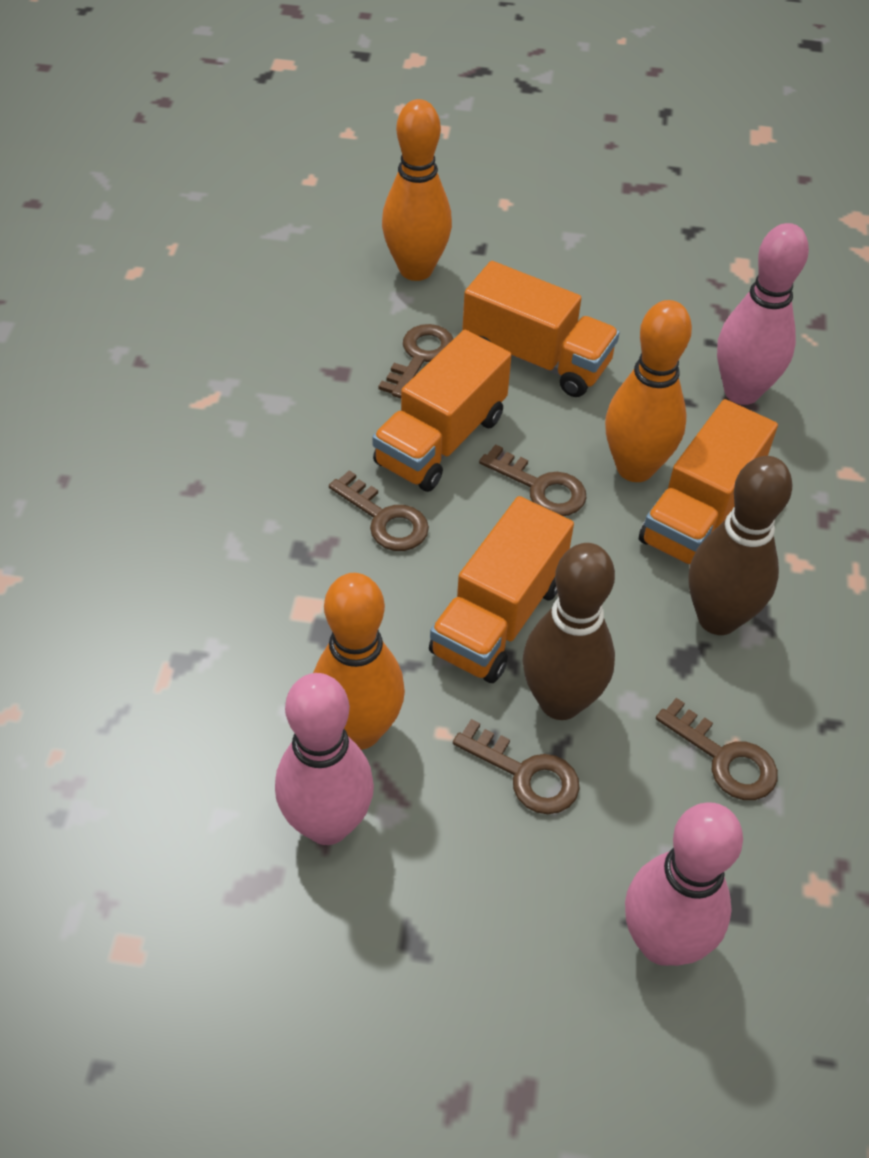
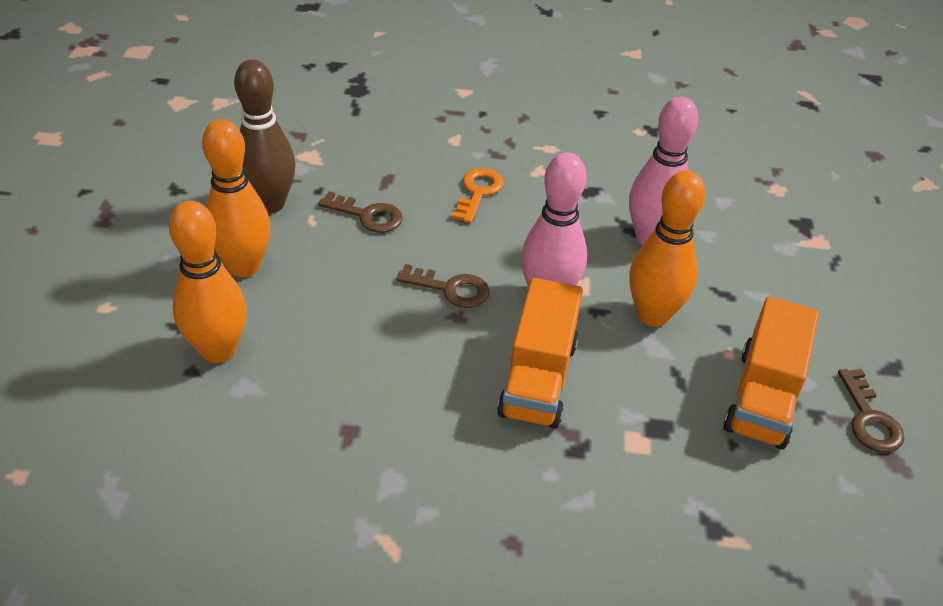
brown bowling pin: 2 -> 1
brown key: 5 -> 3
orange key: 0 -> 1
orange truck: 4 -> 2
pink bowling pin: 3 -> 2

